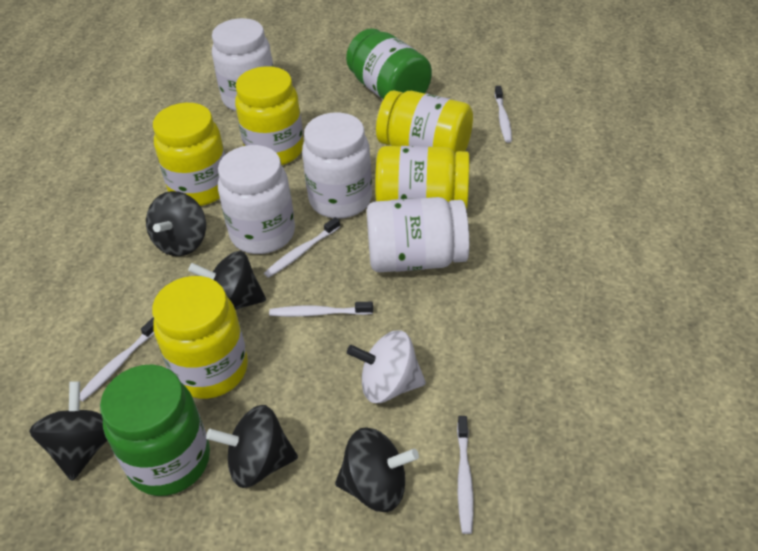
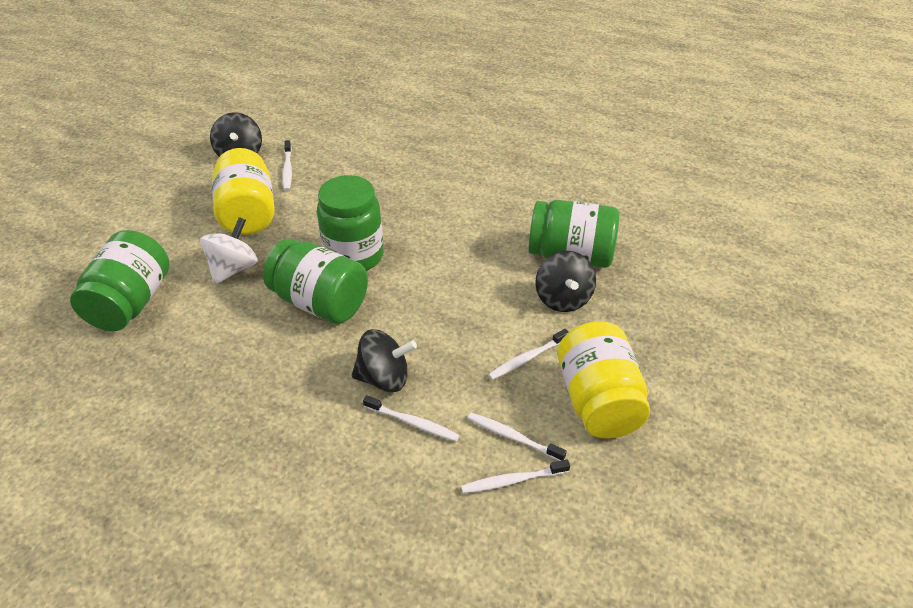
black spinning top: 5 -> 3
green jar: 2 -> 4
white jar: 4 -> 0
yellow jar: 5 -> 2

